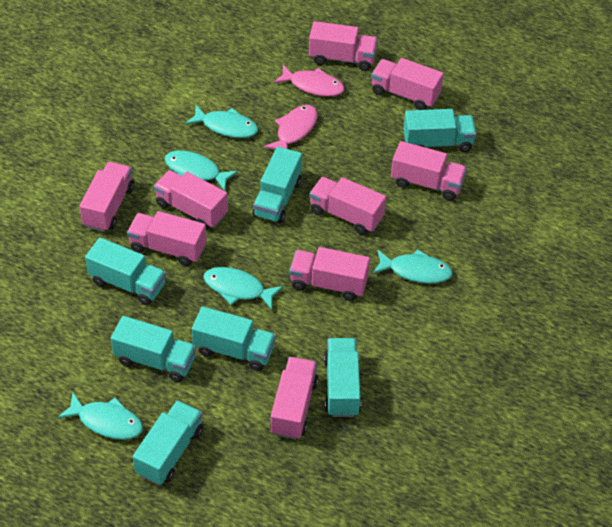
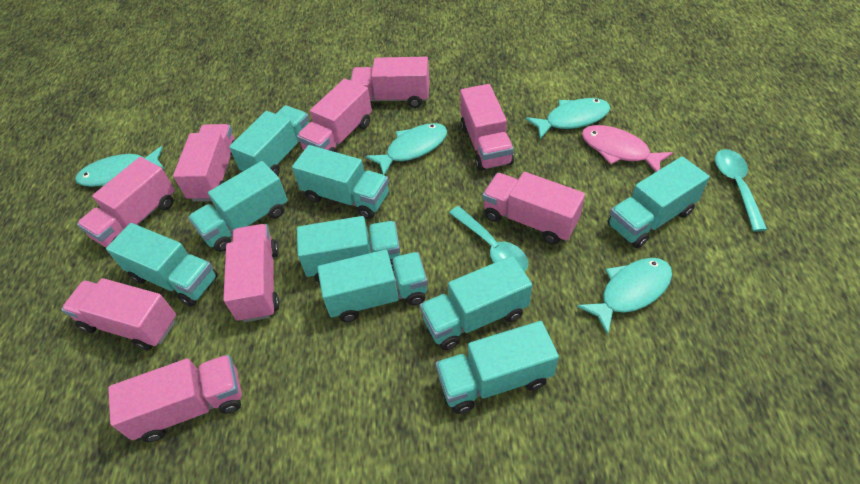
pink fish: 2 -> 1
turquoise fish: 5 -> 4
turquoise spoon: 0 -> 2
turquoise truck: 7 -> 9

